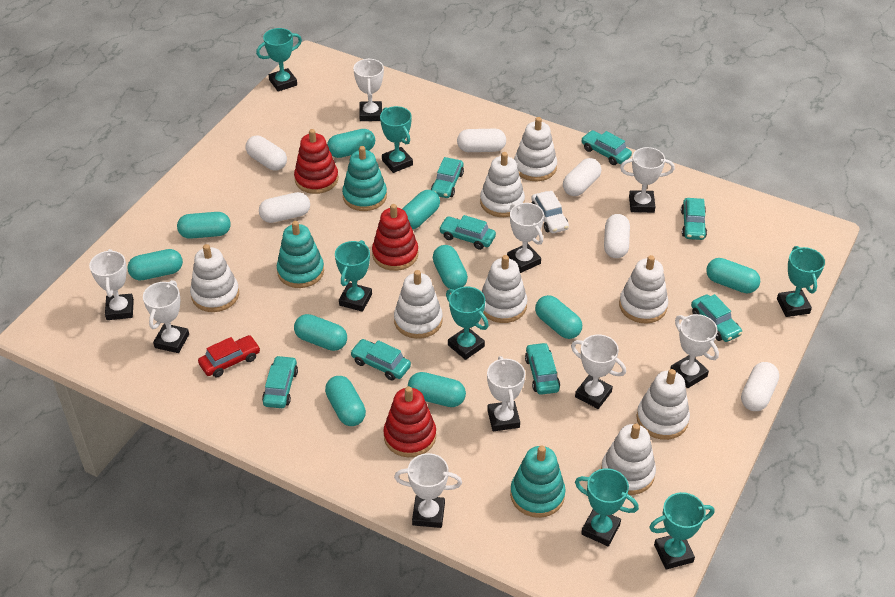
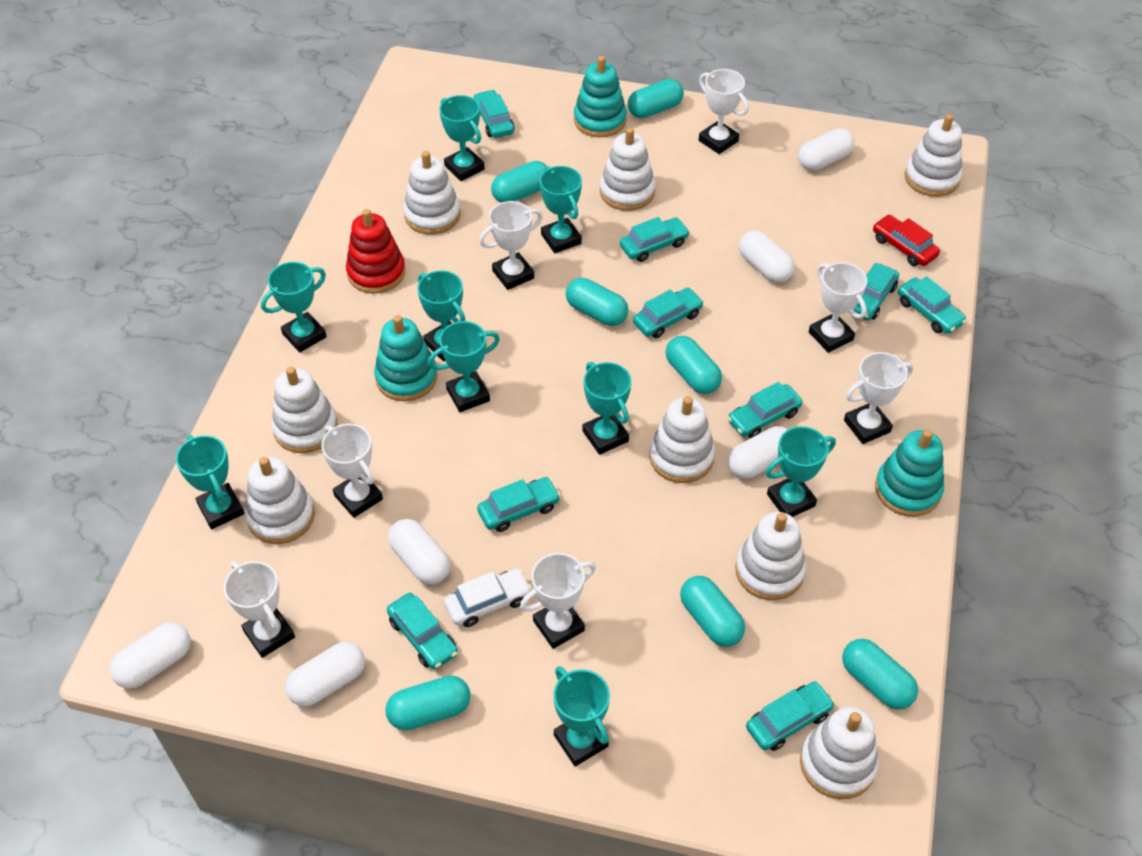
red stacking toy: 3 -> 1
turquoise capsule: 10 -> 7
turquoise car: 8 -> 9
turquoise trophy: 7 -> 9
white trophy: 9 -> 7

